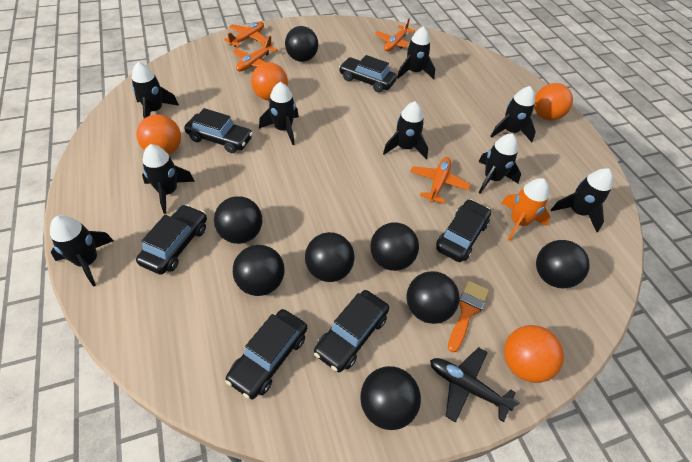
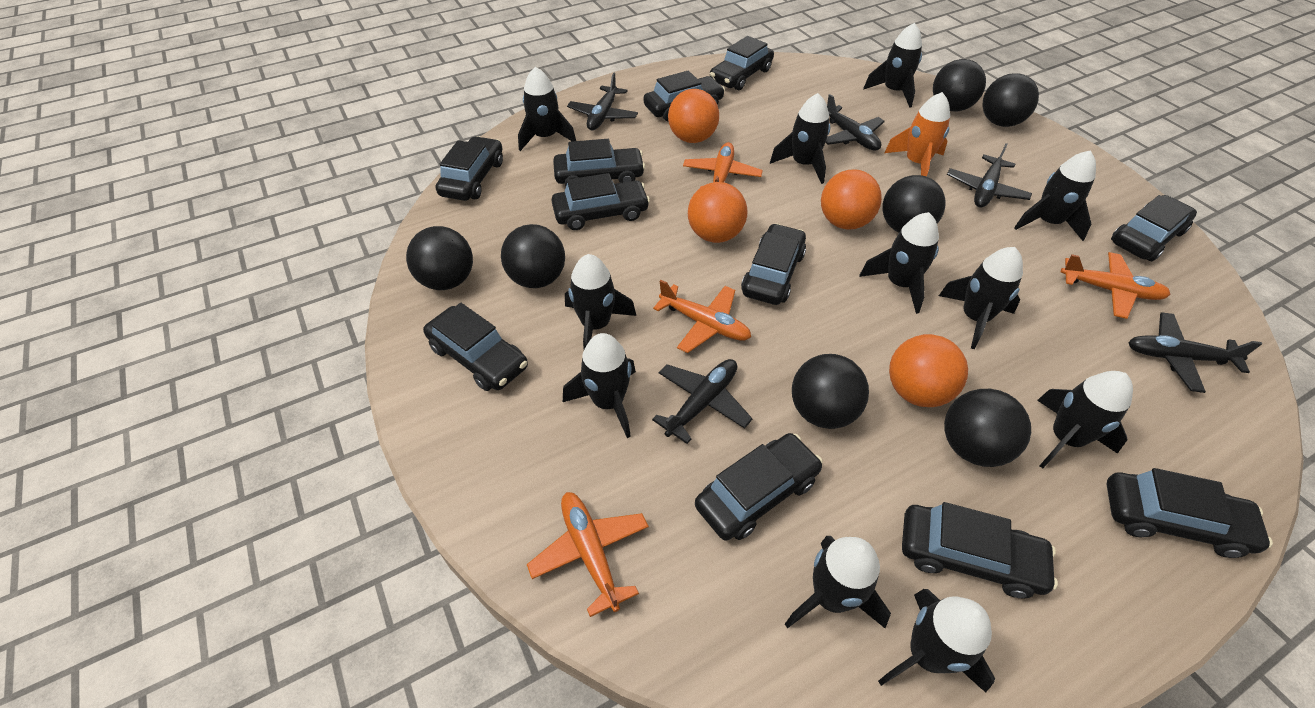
black ball: 8 -> 7
black car: 6 -> 11
black plane: 1 -> 5
black rocket: 9 -> 11
orange brush: 1 -> 0

